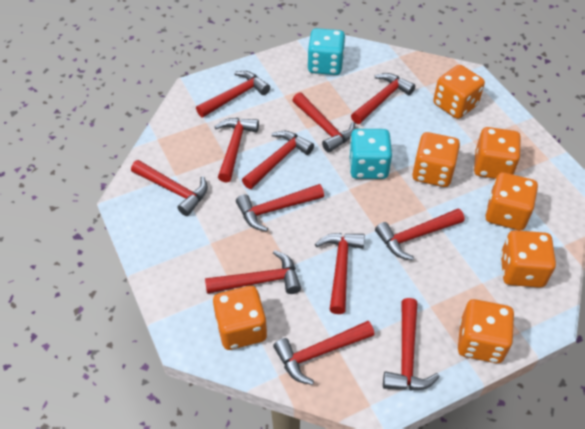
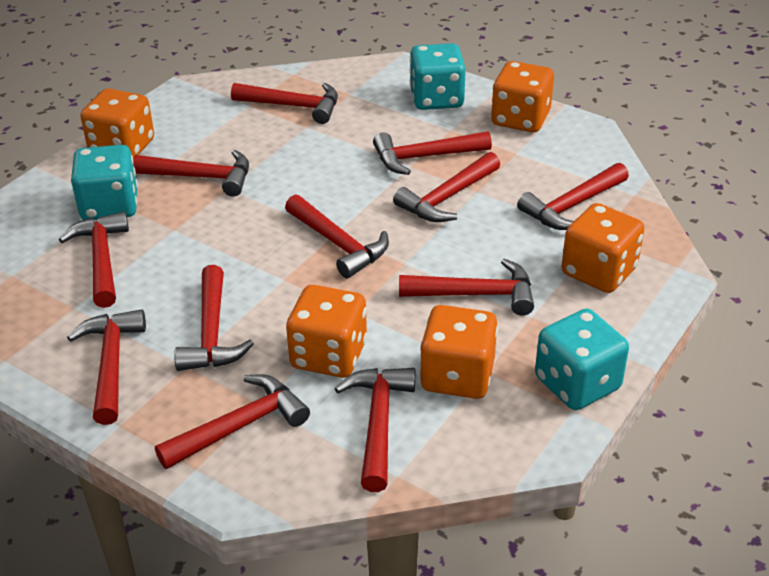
orange dice: 7 -> 5
turquoise dice: 2 -> 3

